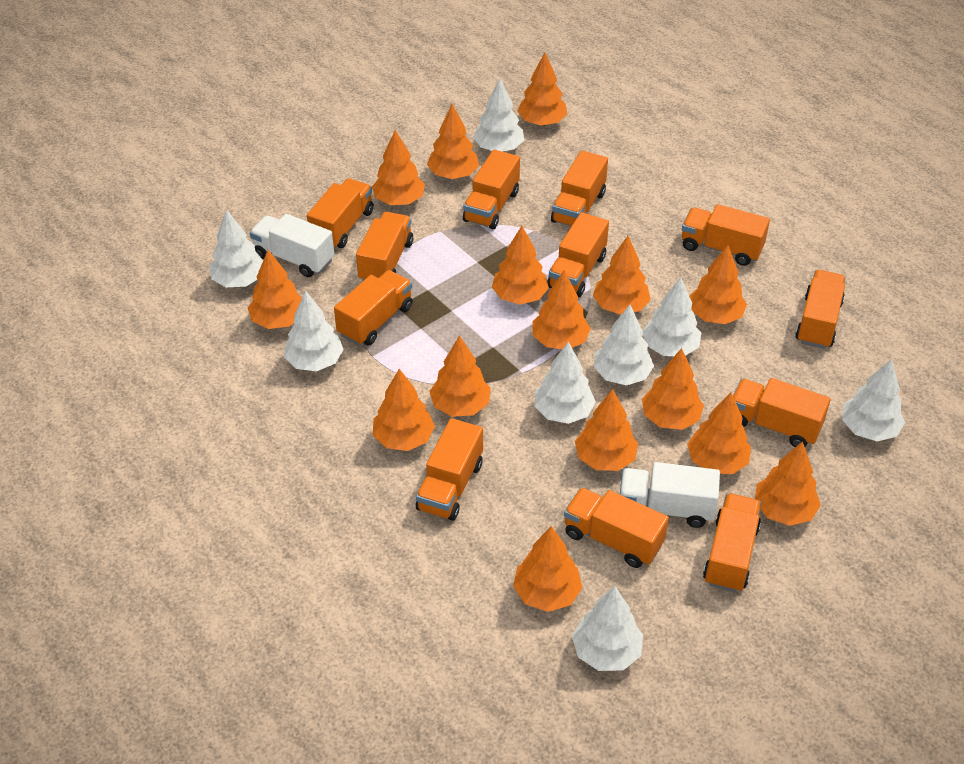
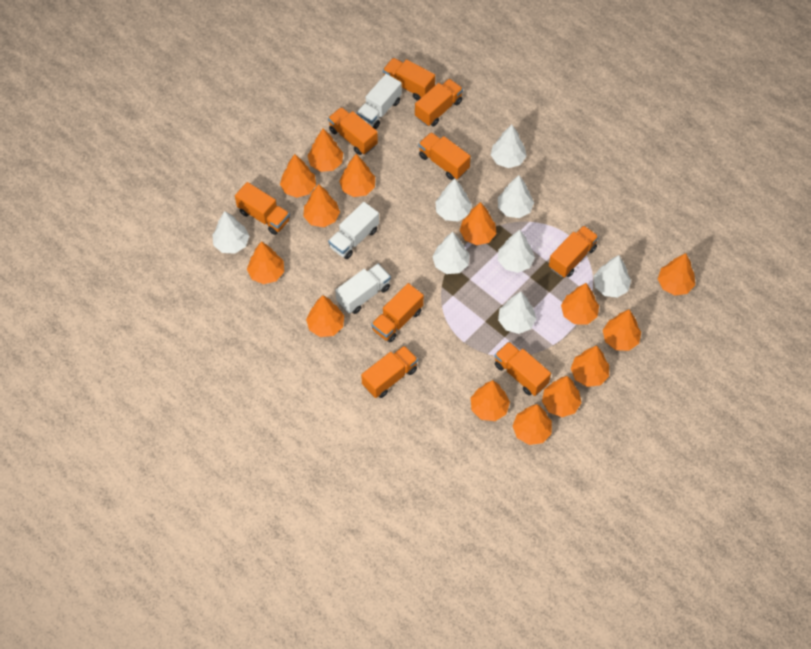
orange tree: 15 -> 14
orange truck: 12 -> 9
white truck: 2 -> 3

